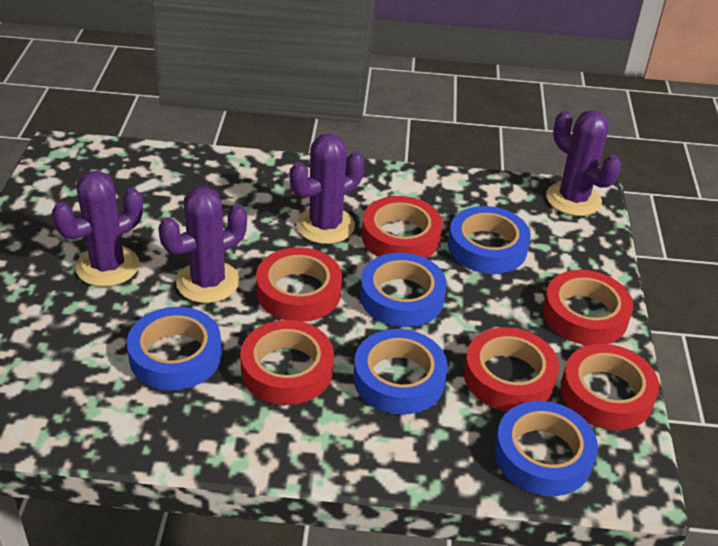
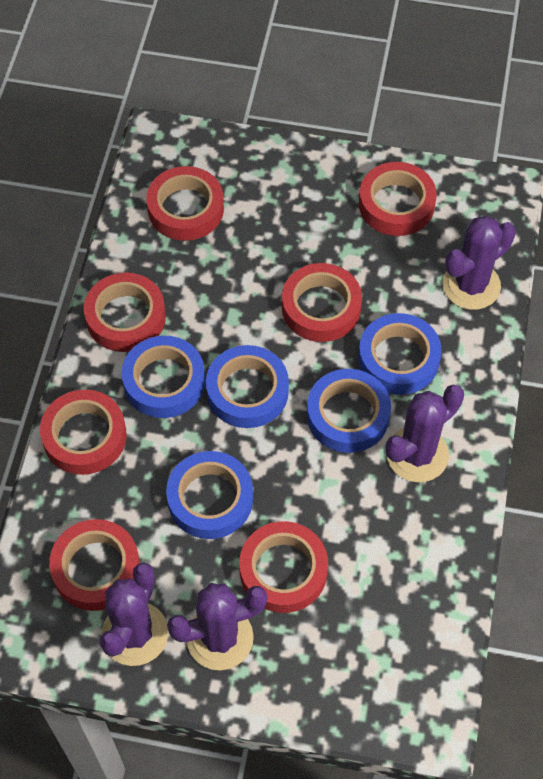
red tape: 6 -> 7

